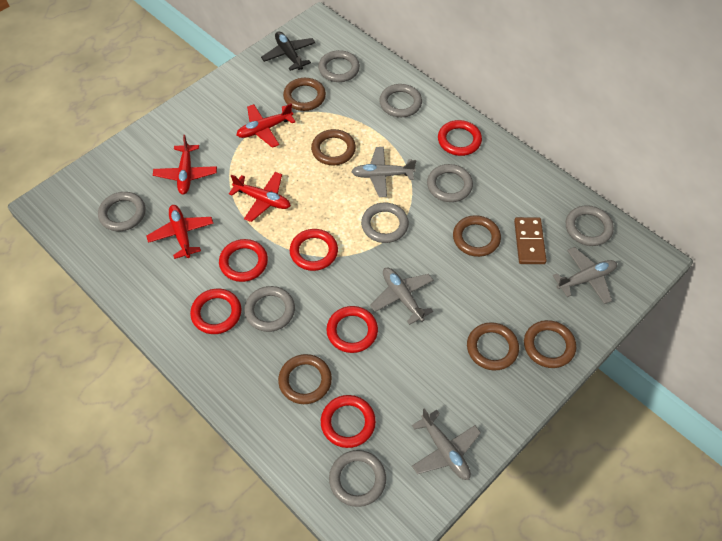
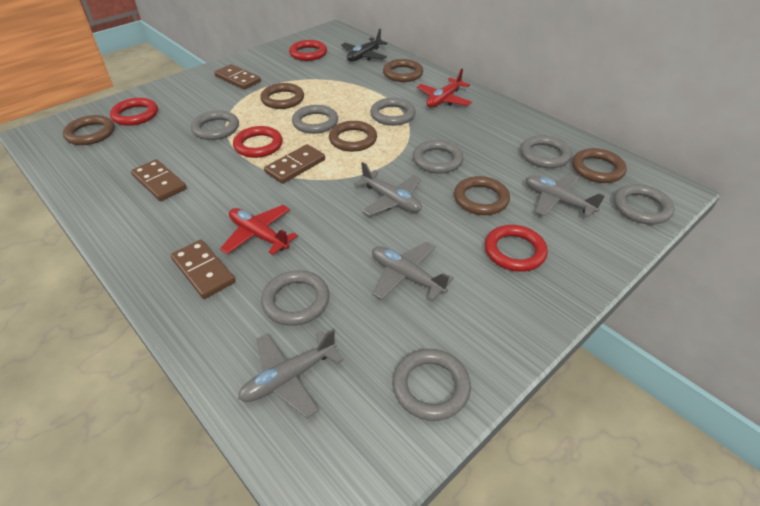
brown domino: 1 -> 4
red plane: 4 -> 2
red ring: 6 -> 4

